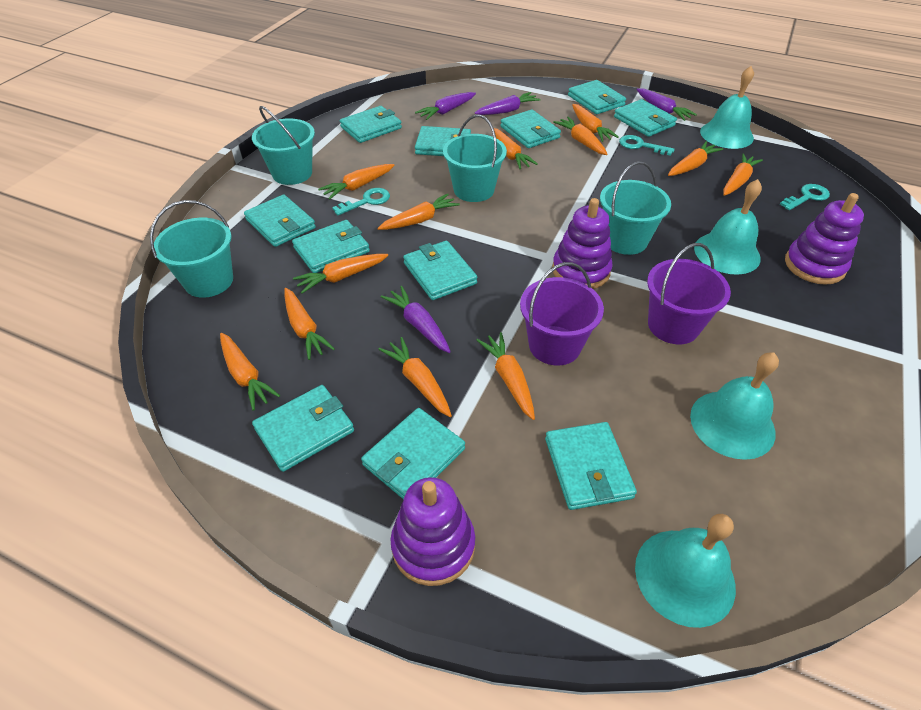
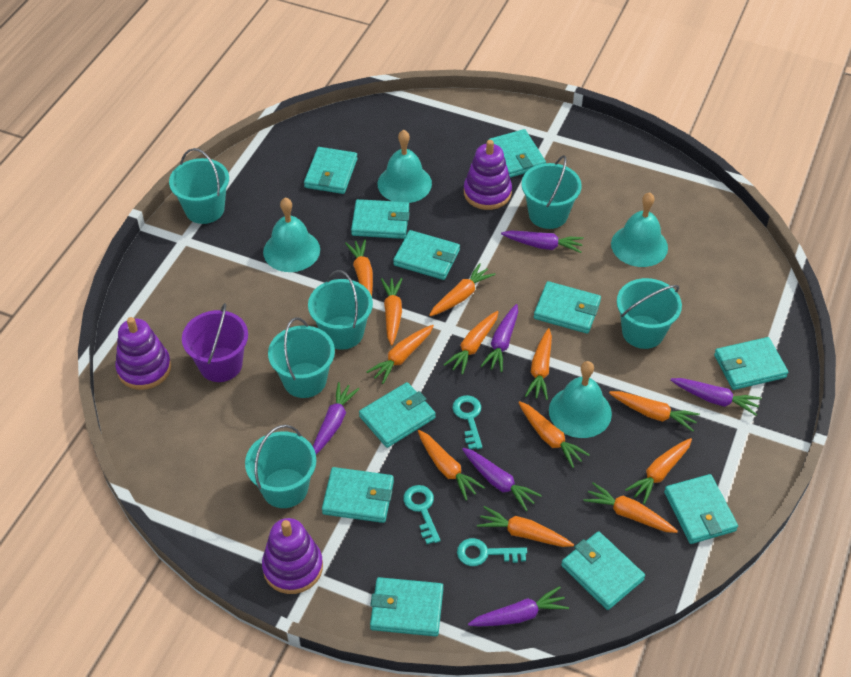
purple bucket: 2 -> 1
purple carrot: 4 -> 6
turquoise bucket: 4 -> 6

